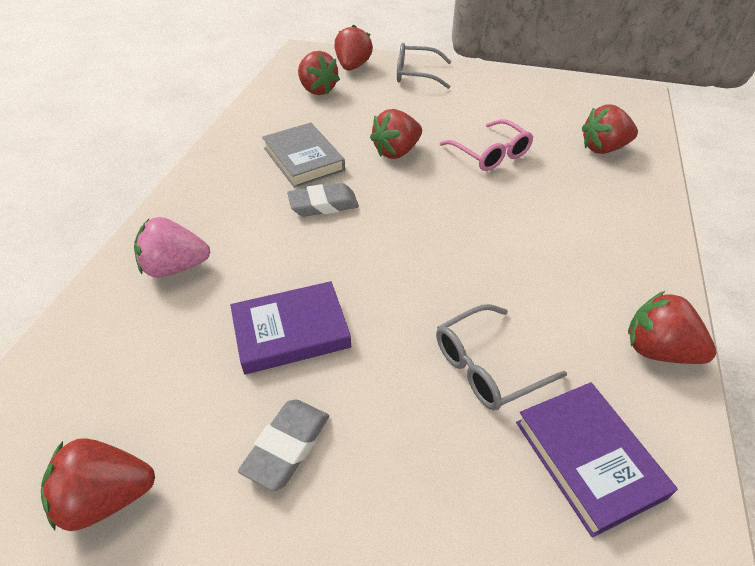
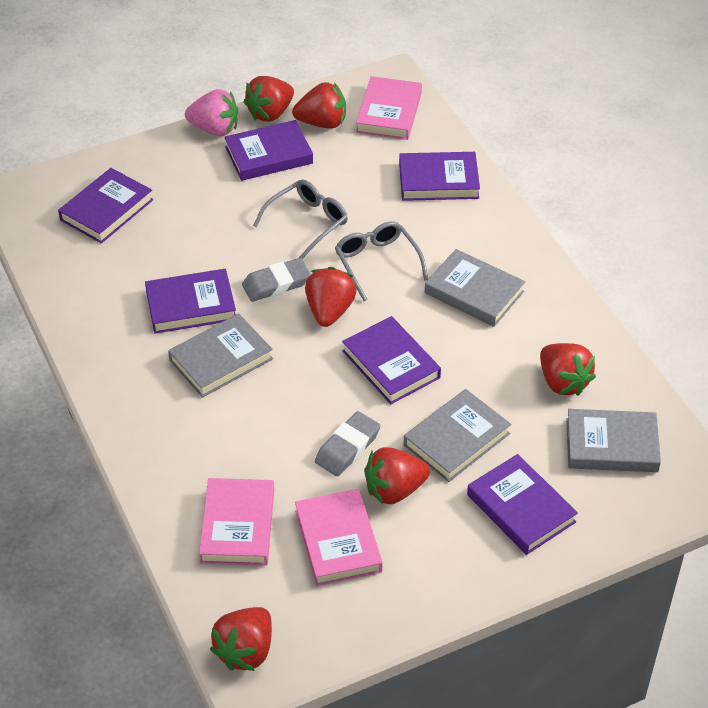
grey book: 1 -> 4
pink book: 0 -> 3
pink glasses: 1 -> 0
purple book: 2 -> 6

